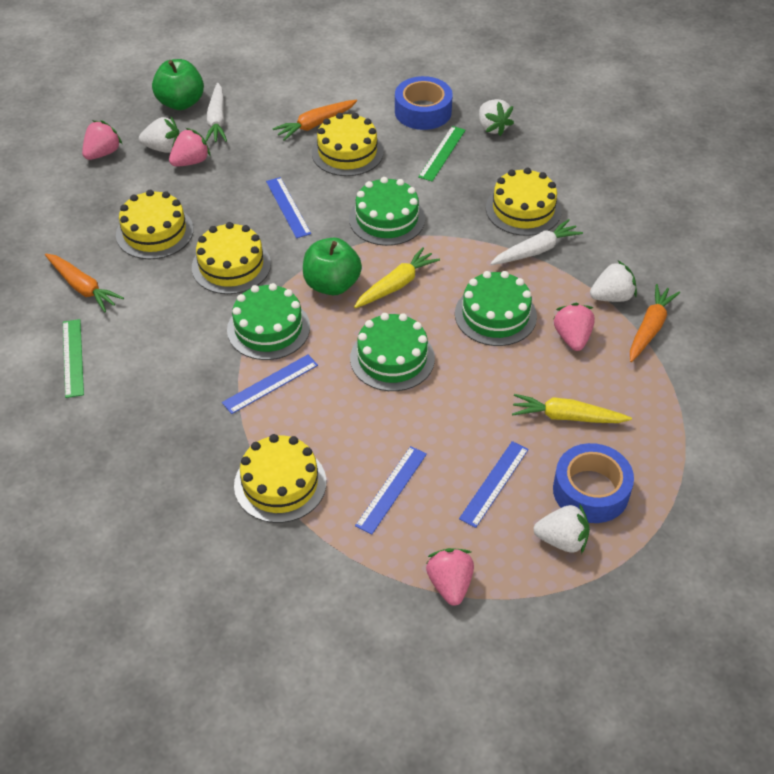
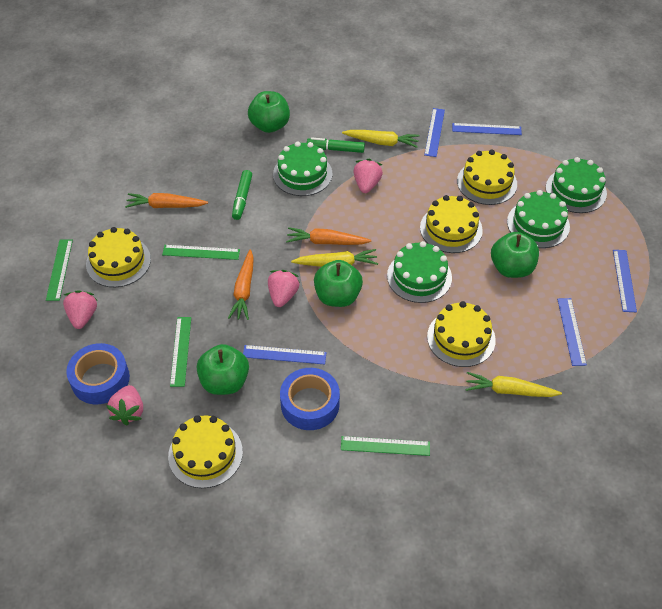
blue ruler: 4 -> 5
green apple: 2 -> 4
green marker: 0 -> 2
green ruler: 2 -> 4
white carrot: 2 -> 0
white strawberry: 4 -> 0
yellow carrot: 2 -> 3

